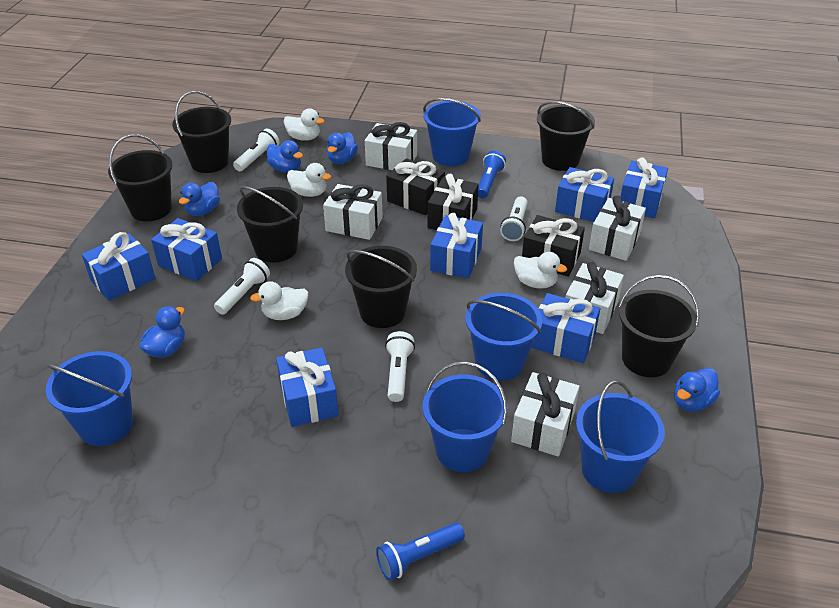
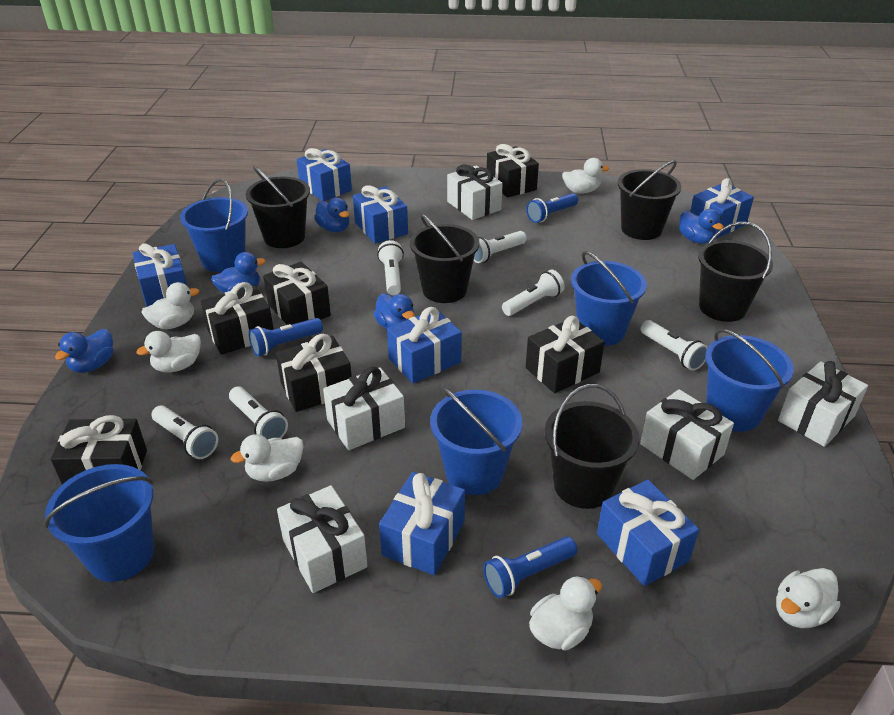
black bucket: 6 -> 5
black gift: 3 -> 6
blue flashlight: 2 -> 3
white duck: 4 -> 6
white flashlight: 4 -> 6

